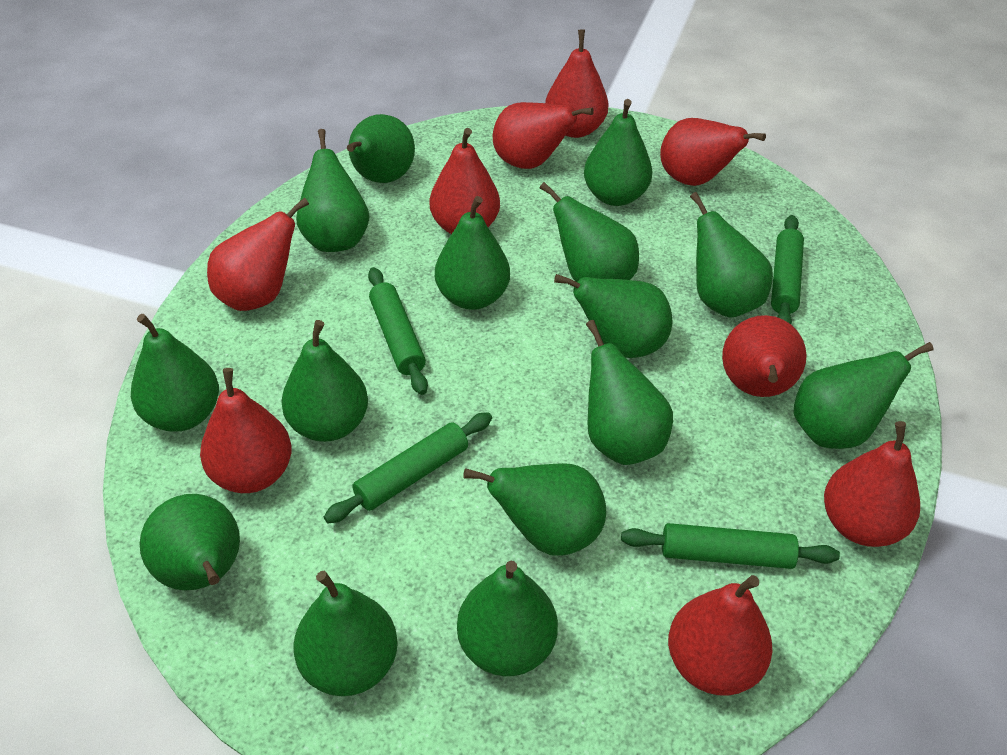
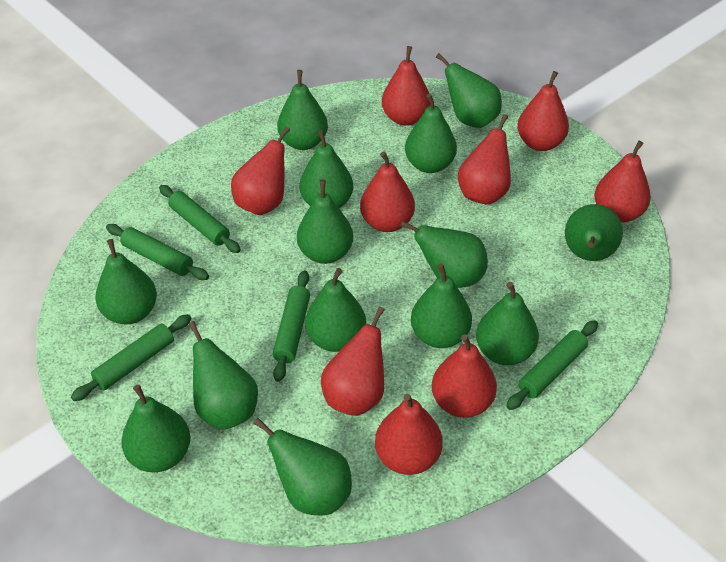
green pear: 15 -> 14
green rolling pin: 4 -> 5

